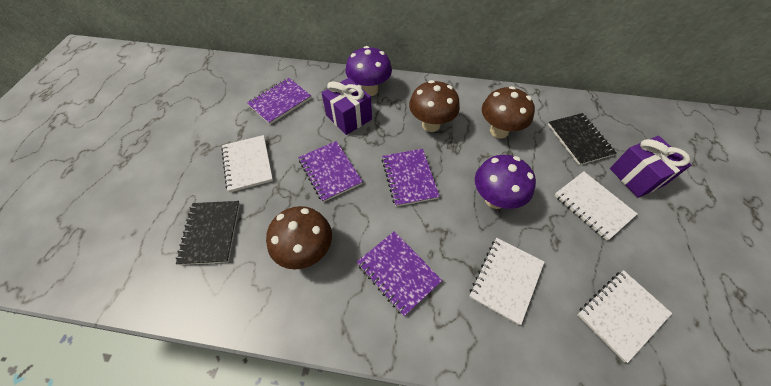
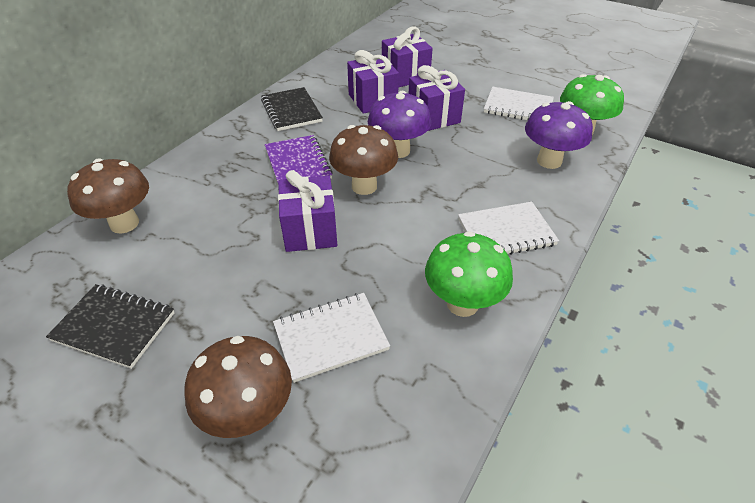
green mushroom: 0 -> 2
purple gift: 2 -> 4
purple notebook: 4 -> 1
white notebook: 4 -> 3

